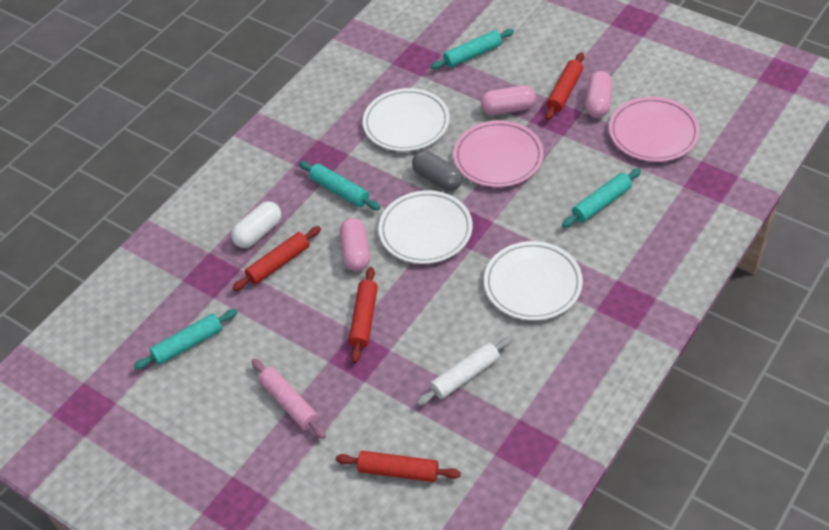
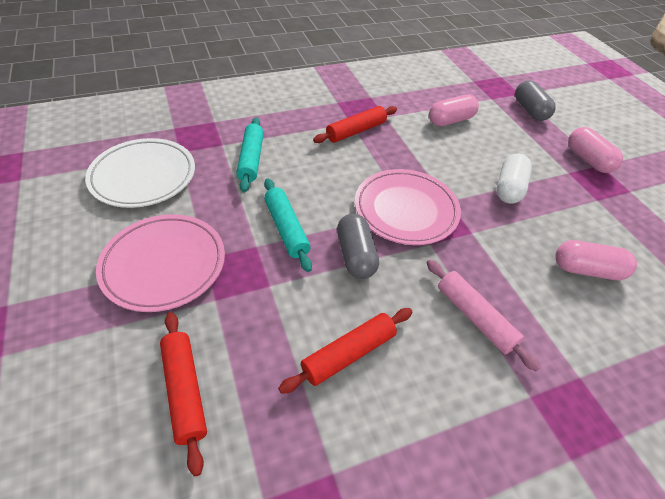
grey capsule: 1 -> 2
red rolling pin: 4 -> 3
turquoise rolling pin: 4 -> 2
white plate: 3 -> 1
white rolling pin: 1 -> 0

